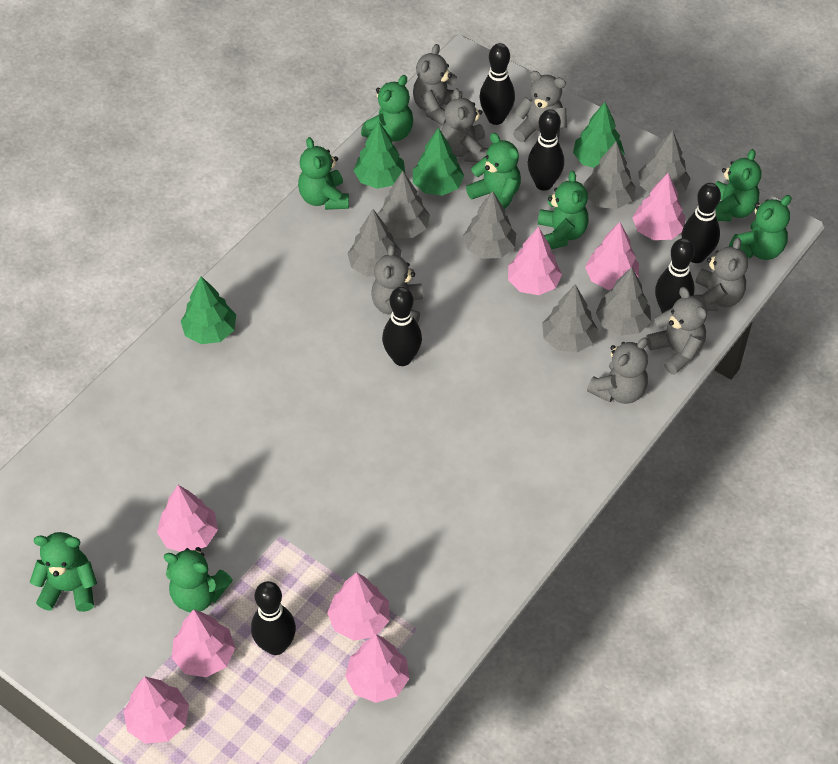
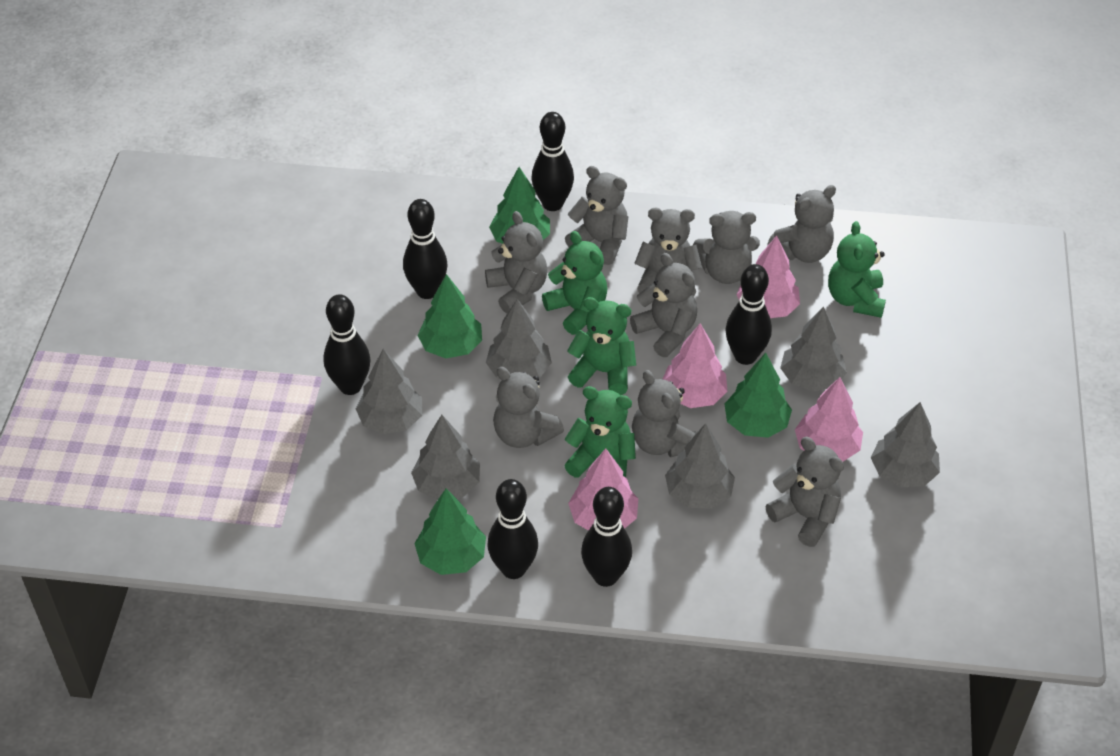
green teddy bear: 8 -> 4
grey teddy bear: 7 -> 9
grey tree: 7 -> 6
pink tree: 8 -> 4

